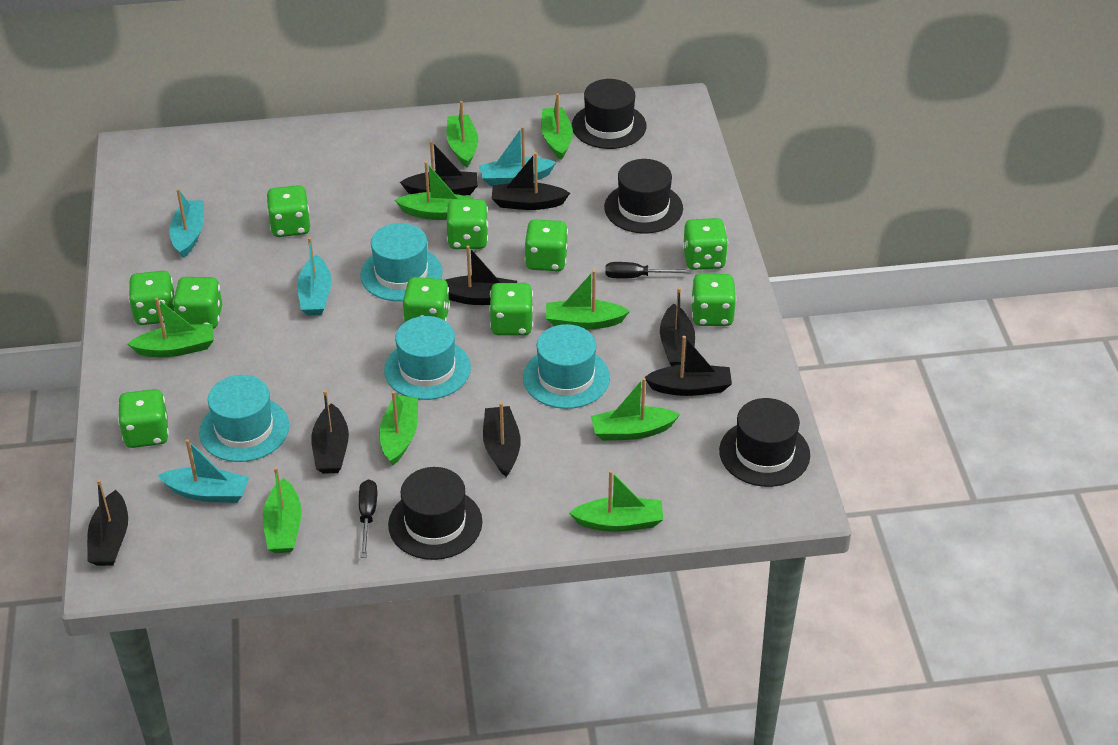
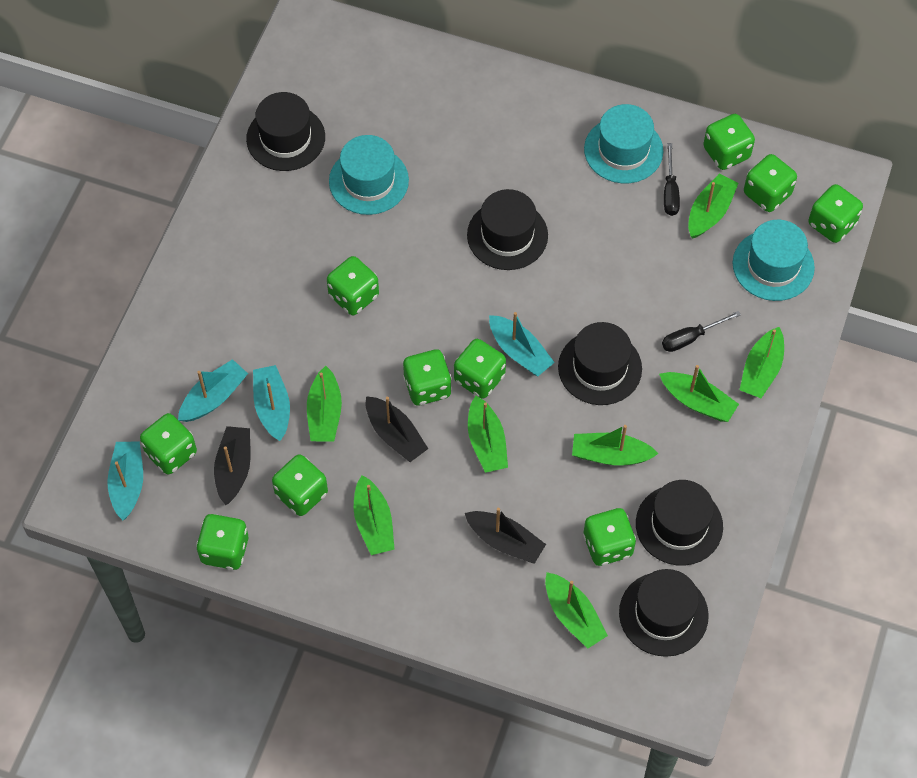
black boat: 8 -> 3
black hat: 4 -> 5
green boat: 9 -> 8
turquoise hat: 4 -> 3

